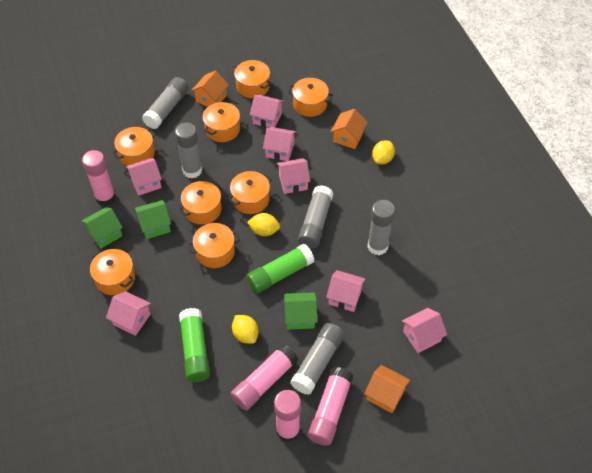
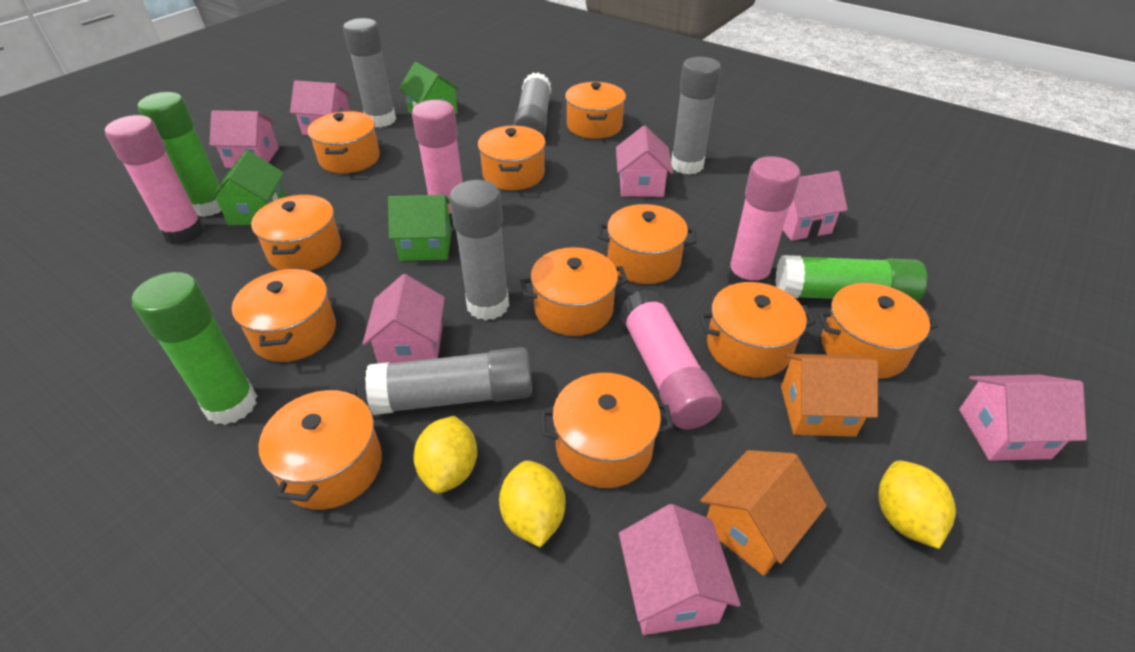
green glue stick: 2 -> 3
orange house: 3 -> 2
orange pot: 8 -> 11

